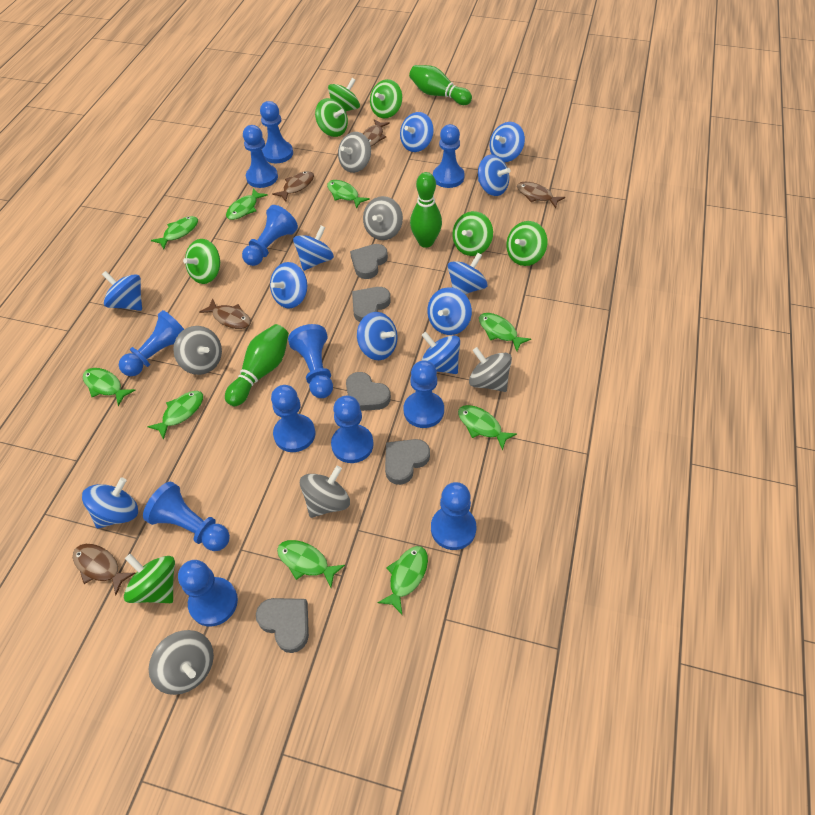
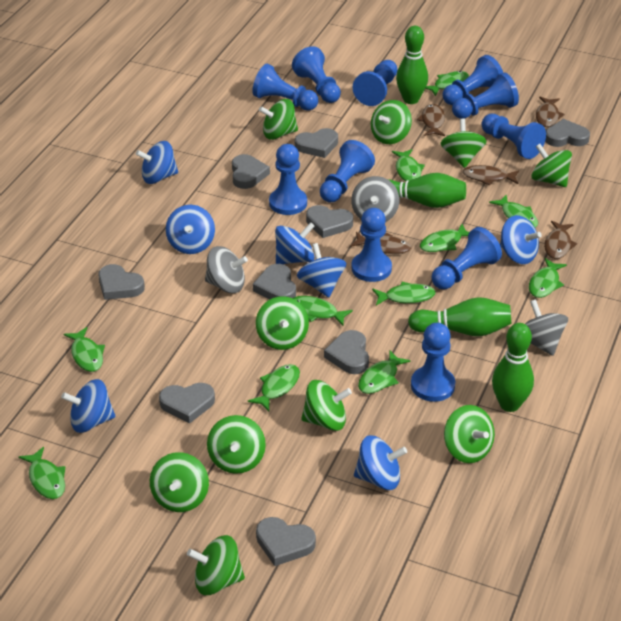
blue pawn: 12 -> 11
blue spinning top: 11 -> 7
green bowling pin: 3 -> 4
green fish: 9 -> 11
green spinning top: 7 -> 10
grey heart: 5 -> 9
grey spinning top: 6 -> 3

